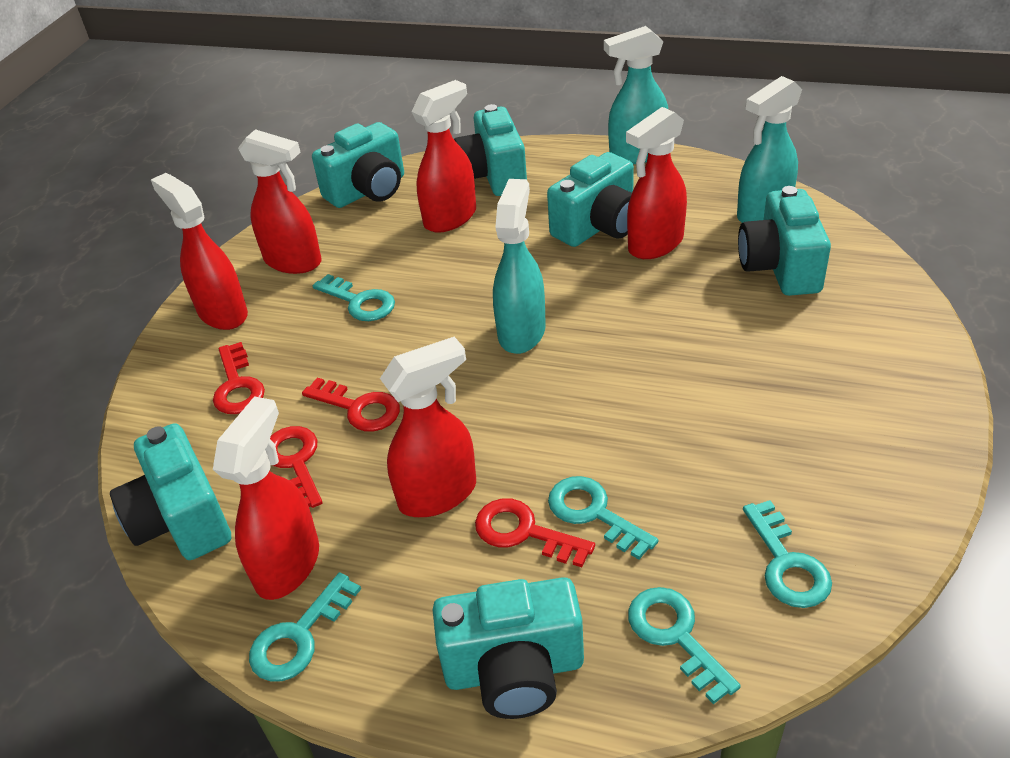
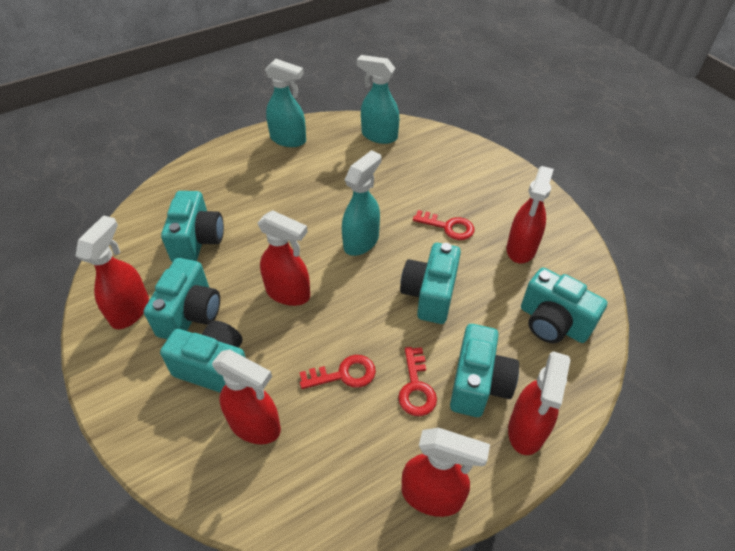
red key: 4 -> 3
turquoise key: 5 -> 0

